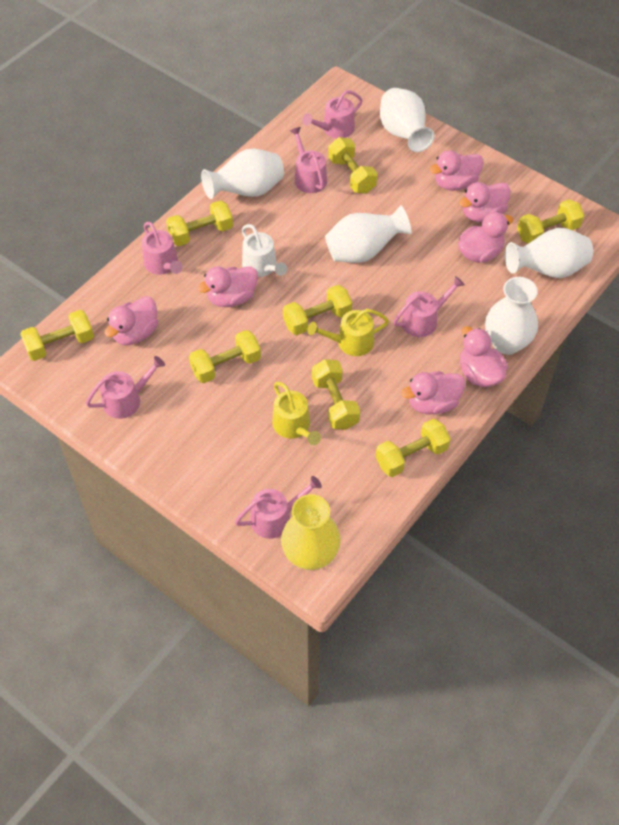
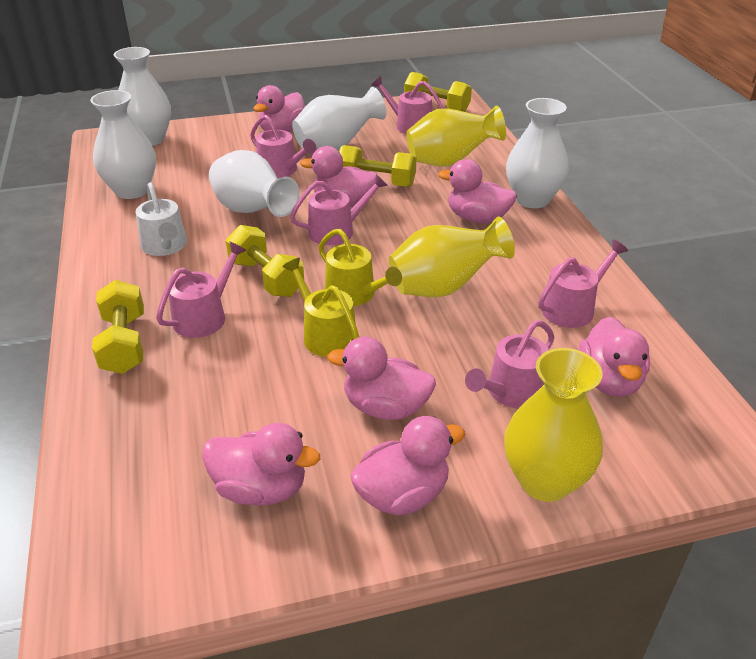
yellow dumbbell: 8 -> 4
yellow vase: 1 -> 3

